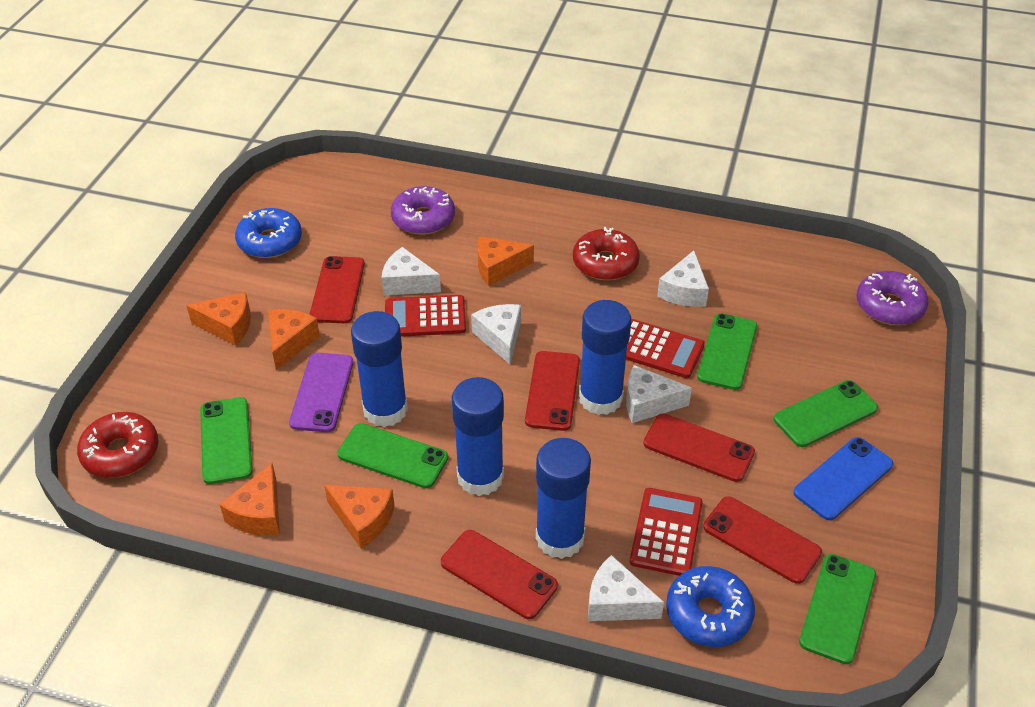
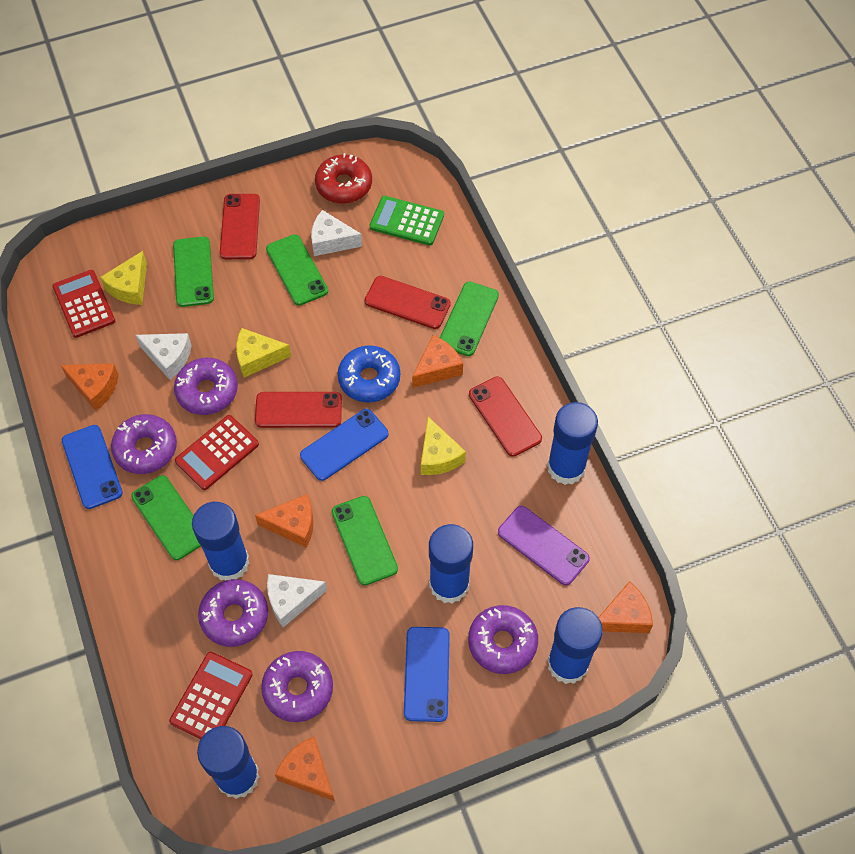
blue donut: 2 -> 1
blue glue stick: 4 -> 5
blue phone: 1 -> 3
green calculator: 0 -> 1
purple donut: 2 -> 5
red donut: 2 -> 1
red phone: 5 -> 4
white cheese: 5 -> 3
yellow cheese: 0 -> 3

